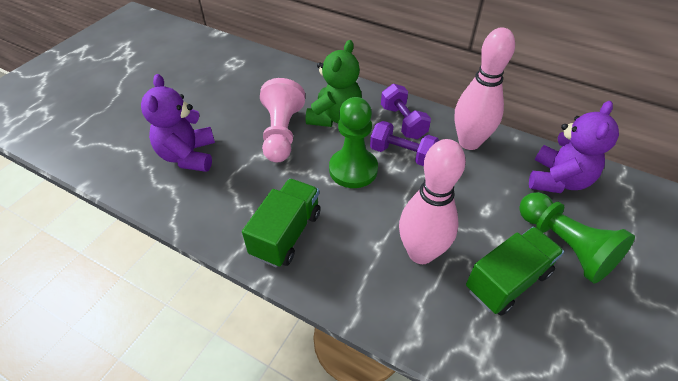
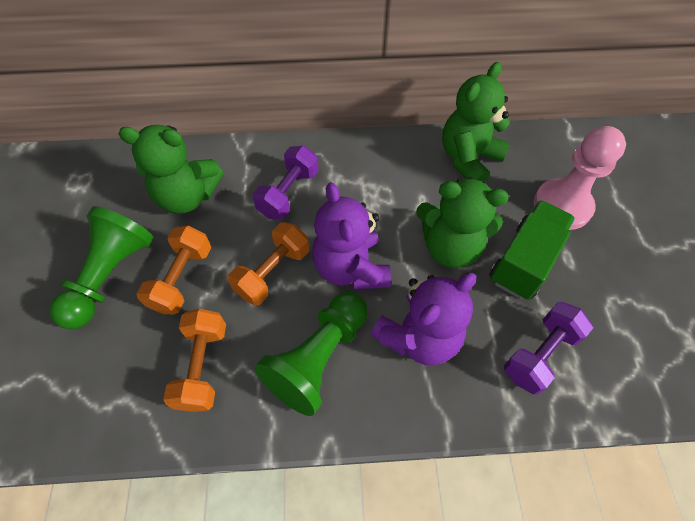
green teddy bear: 1 -> 3
green truck: 2 -> 1
orange dumbbell: 0 -> 3
pink bowling pin: 2 -> 0

